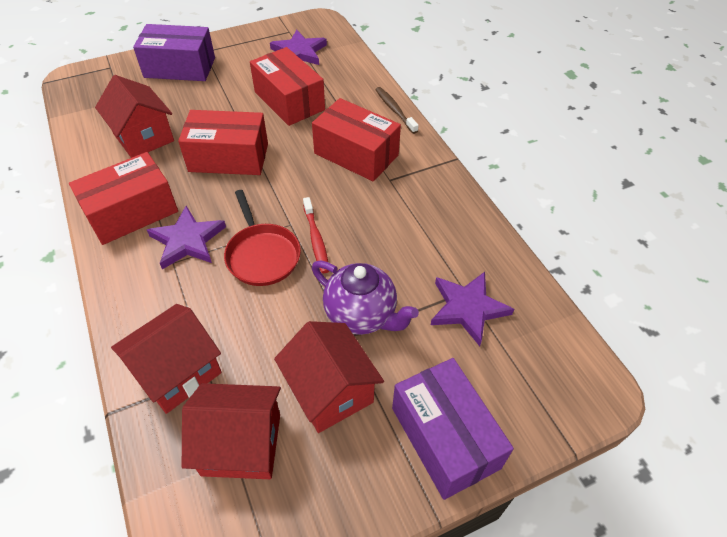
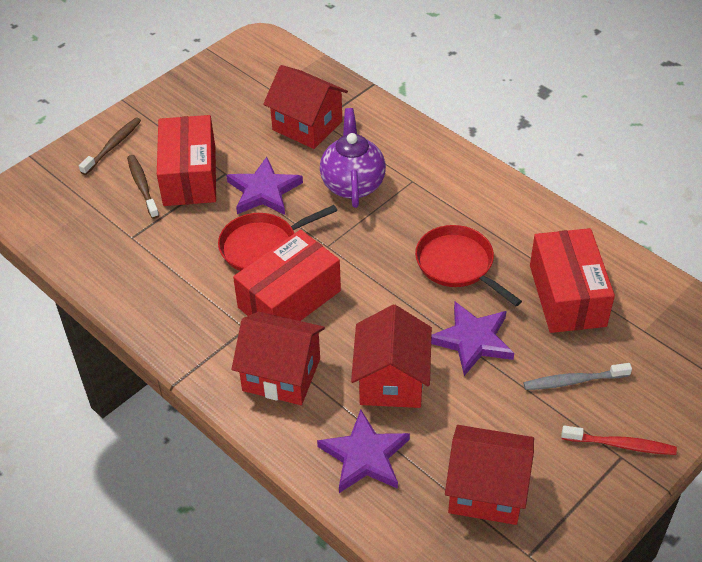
brown toothbrush: 1 -> 2
grey toothbrush: 0 -> 1
purple box: 2 -> 0
red box: 4 -> 3
red pan: 1 -> 2

